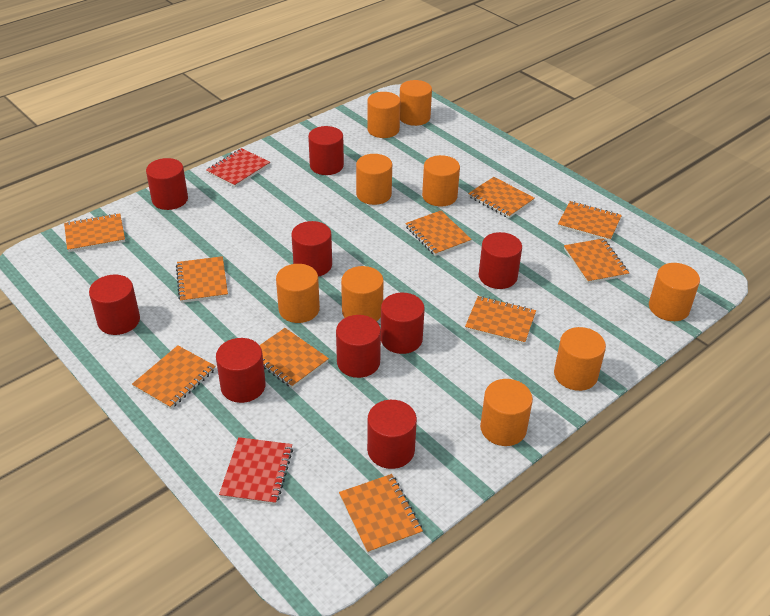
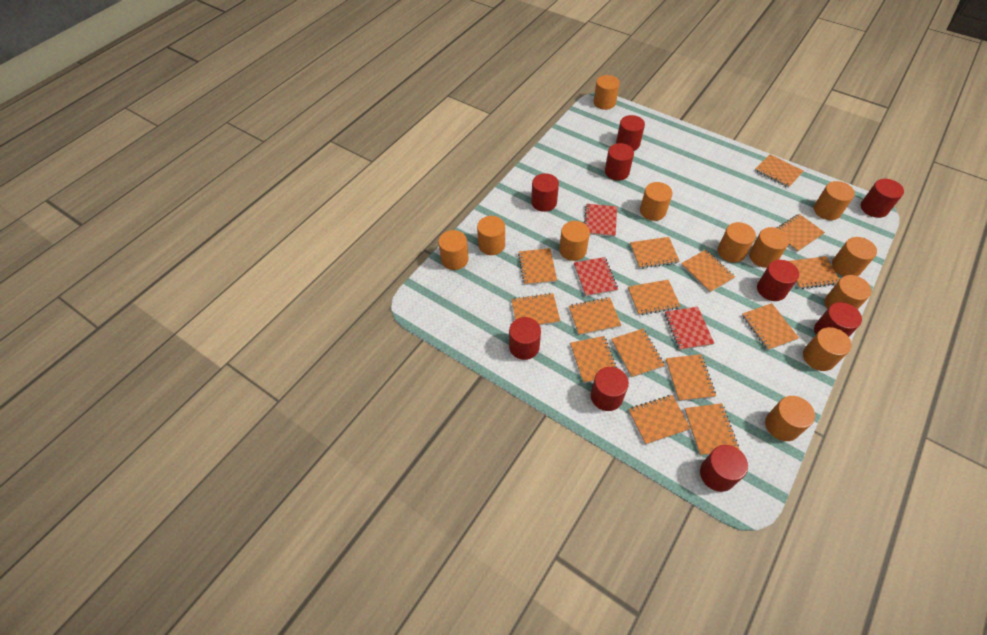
orange cylinder: 9 -> 12
orange notebook: 10 -> 15
red notebook: 2 -> 3

